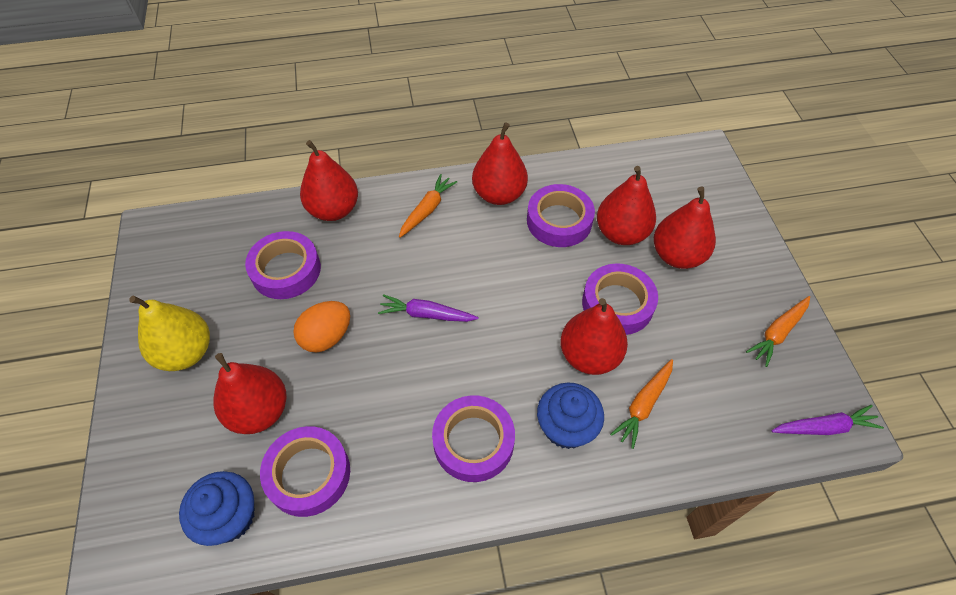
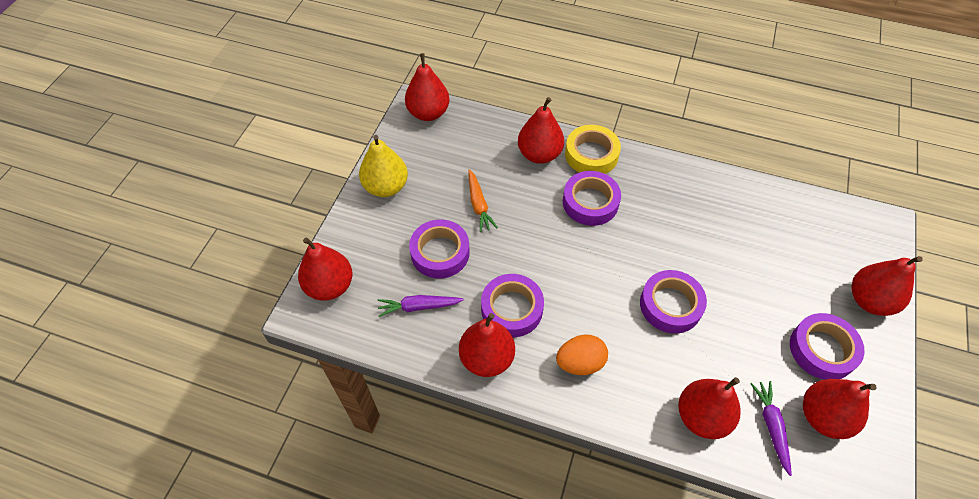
blue cupcake: 2 -> 0
orange carrot: 3 -> 1
red pear: 6 -> 7
yellow tape: 0 -> 1

